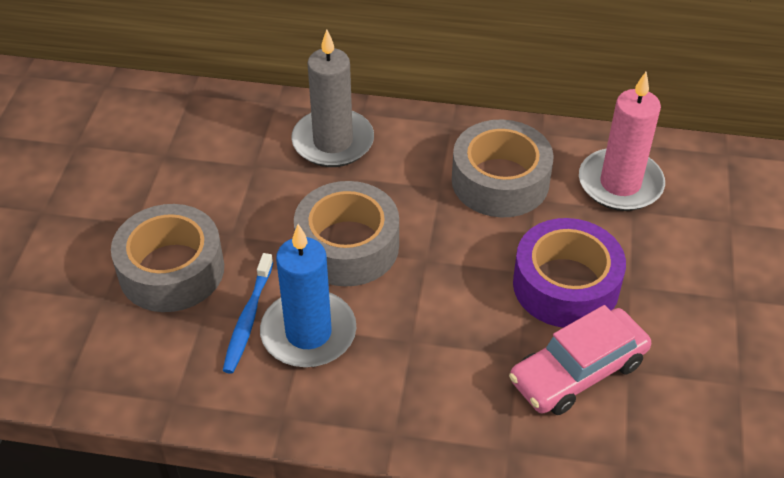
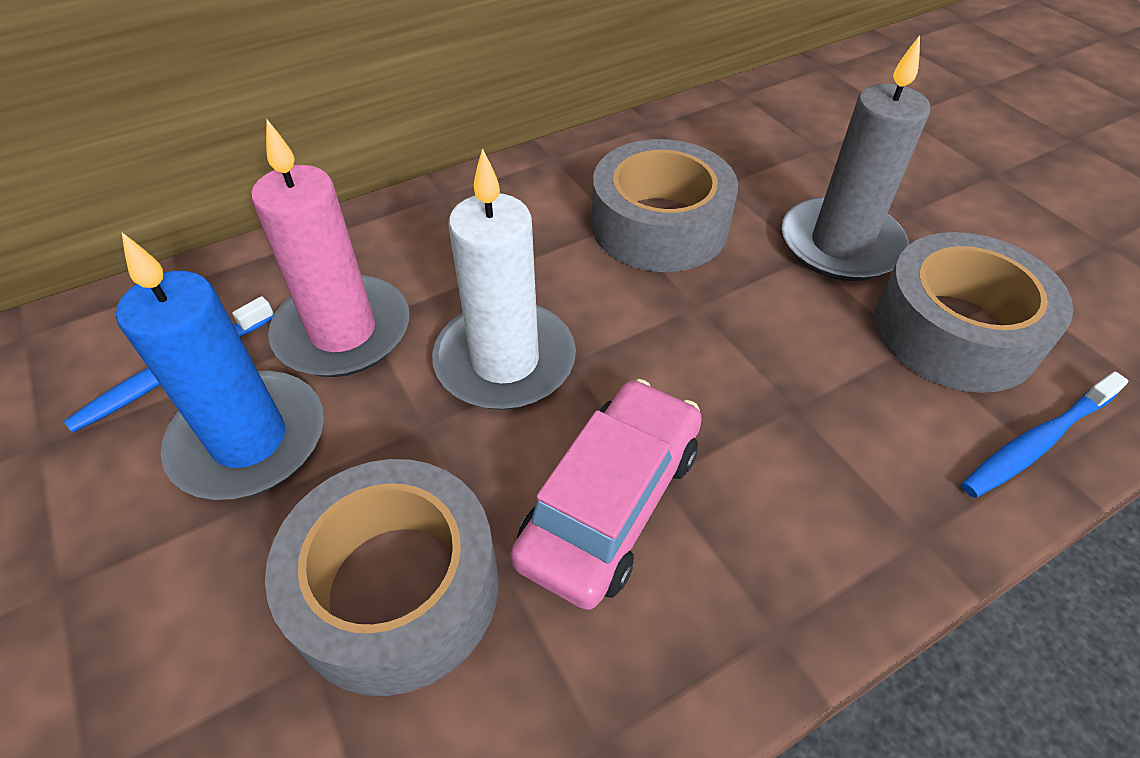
blue toothbrush: 1 -> 2
purple tape: 1 -> 0
white candle: 0 -> 1

